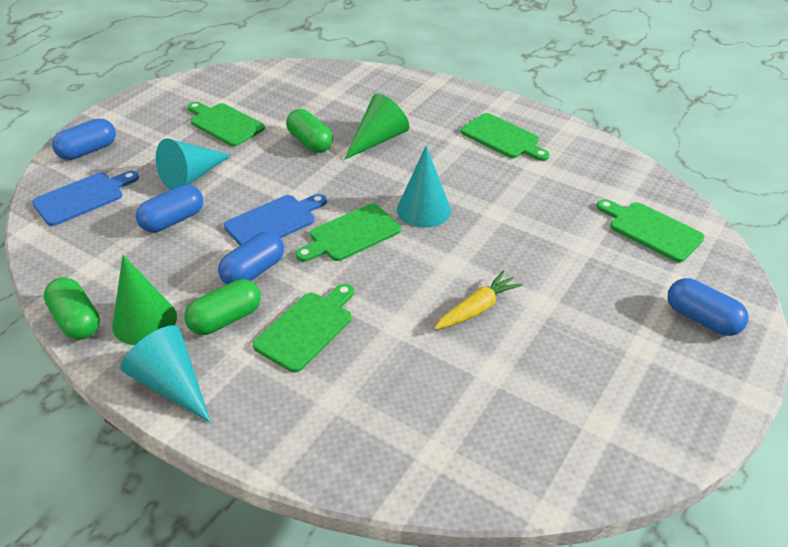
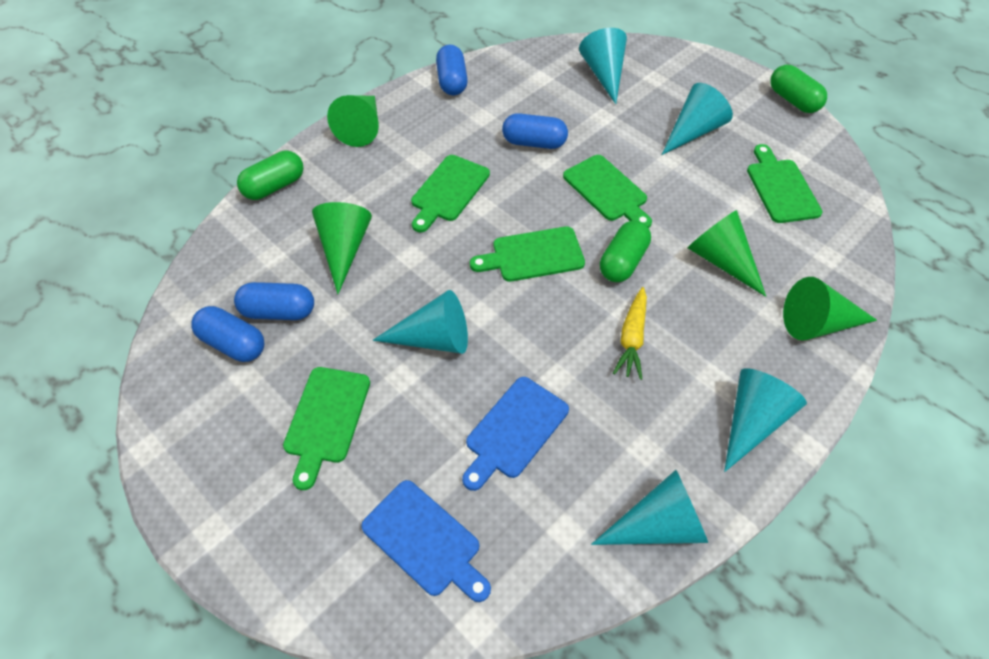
green cone: 2 -> 4
turquoise cone: 3 -> 5

